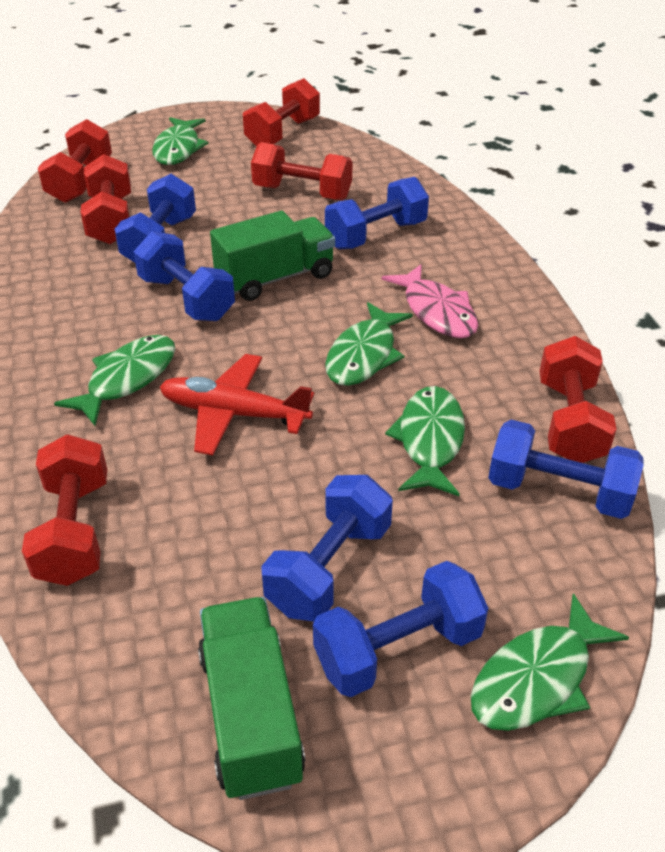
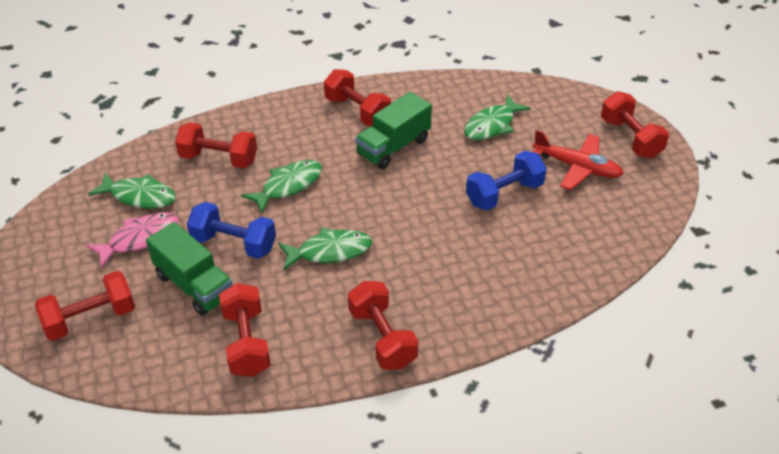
blue dumbbell: 6 -> 2
green fish: 5 -> 4

